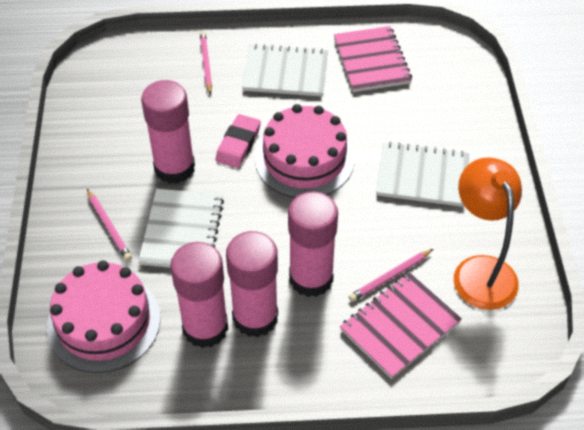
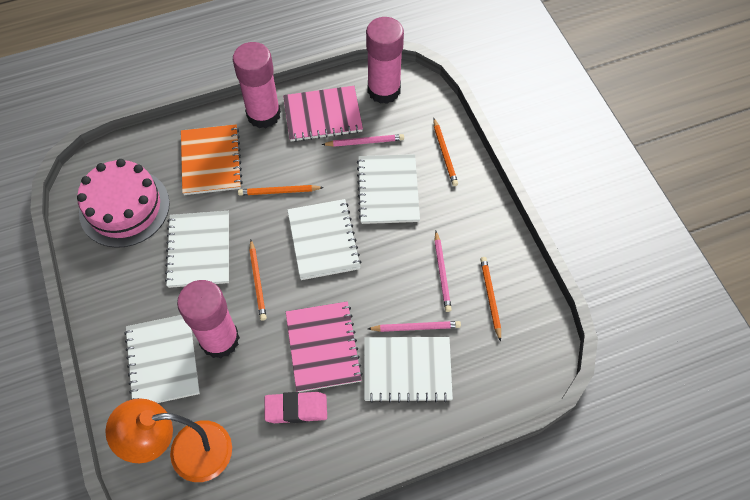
orange notebook: 0 -> 1
orange pencil: 0 -> 4
pink cake: 2 -> 1
pink glue stick: 4 -> 3
white notebook: 3 -> 5

